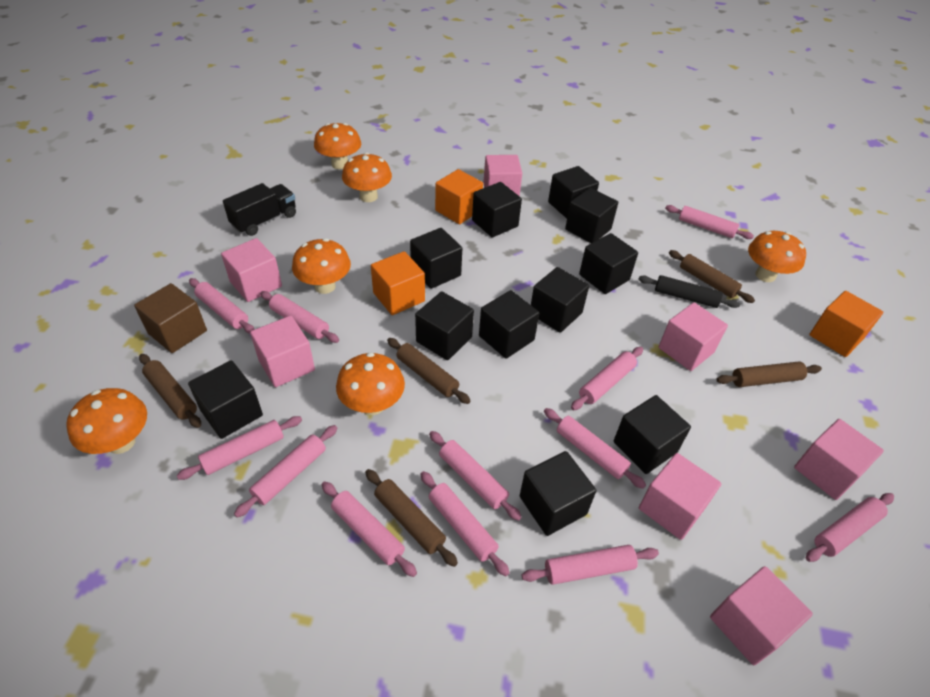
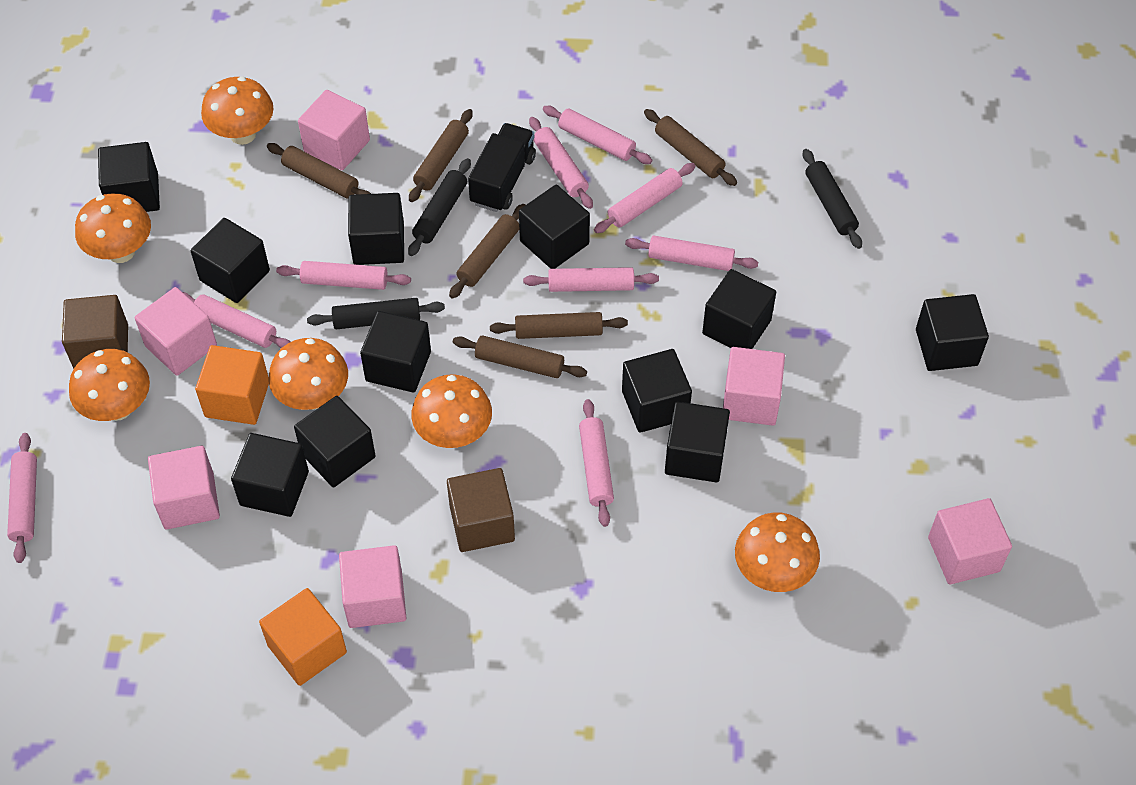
black rolling pin: 1 -> 3
brown cube: 1 -> 2
brown rolling pin: 5 -> 6
orange cube: 3 -> 2
pink cube: 7 -> 6
pink rolling pin: 12 -> 9

